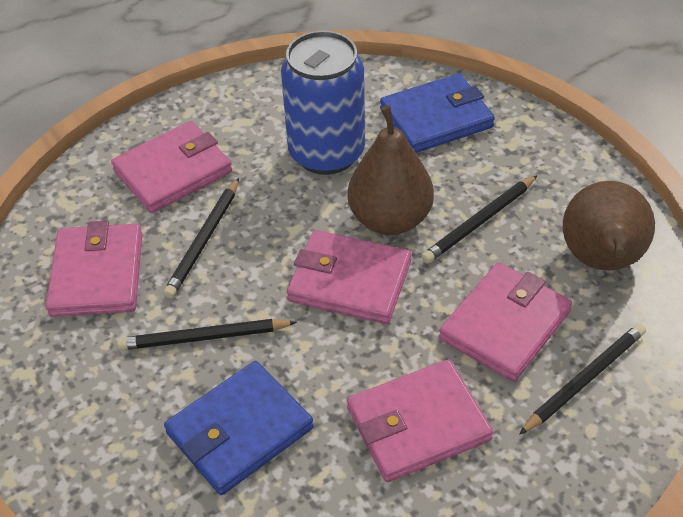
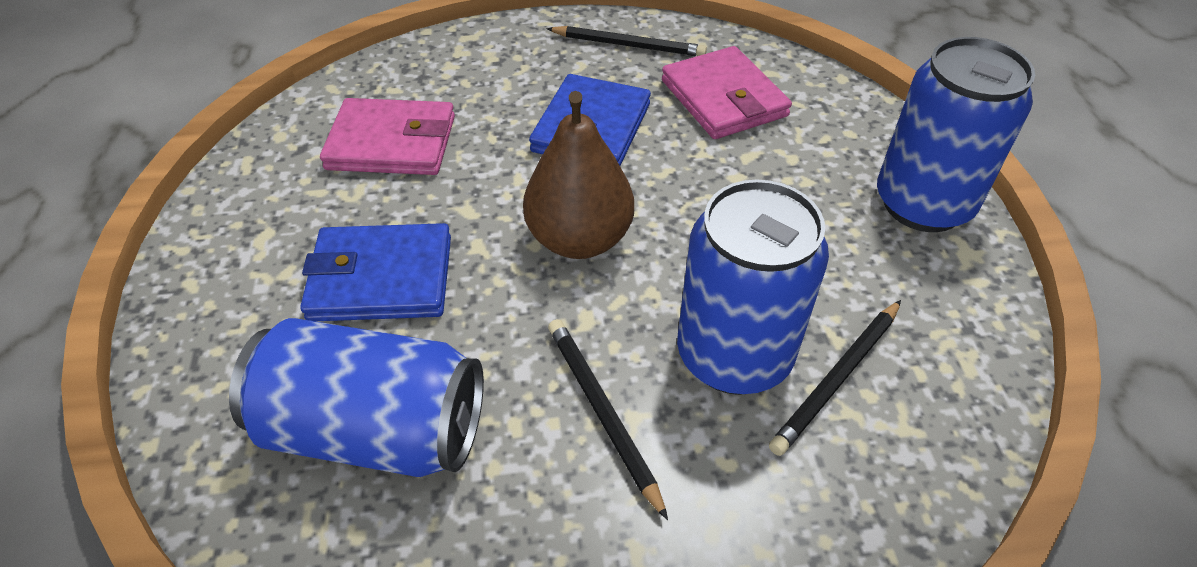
black pencil: 4 -> 3
blue can: 1 -> 3
brown pear: 2 -> 1
pink wallet: 5 -> 2

